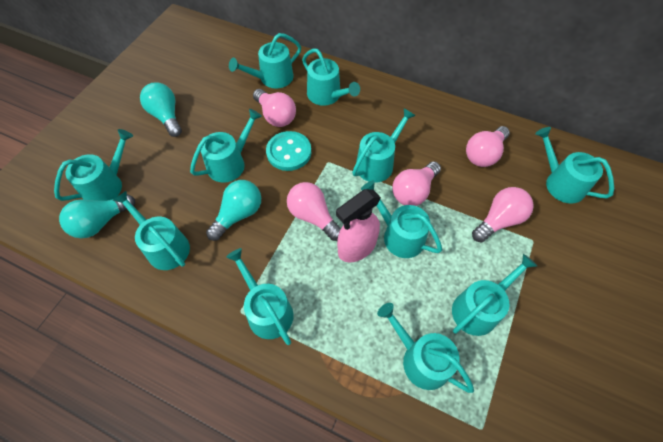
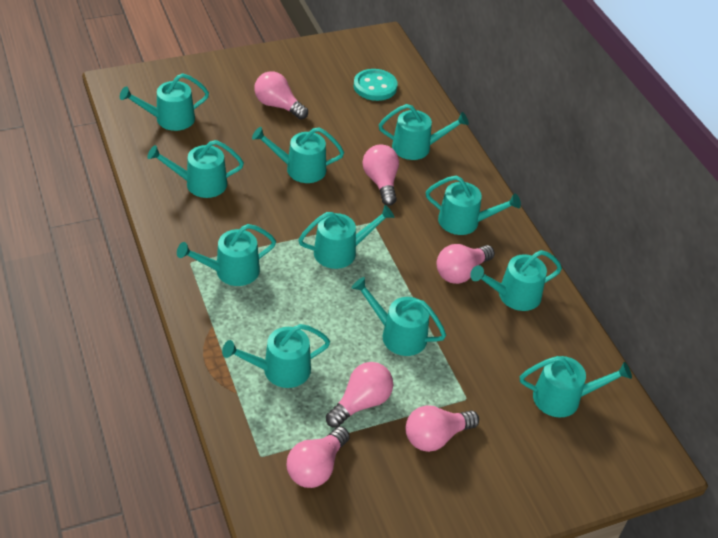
pink light bulb: 5 -> 6
pink spray bottle: 1 -> 0
turquoise light bulb: 3 -> 0

